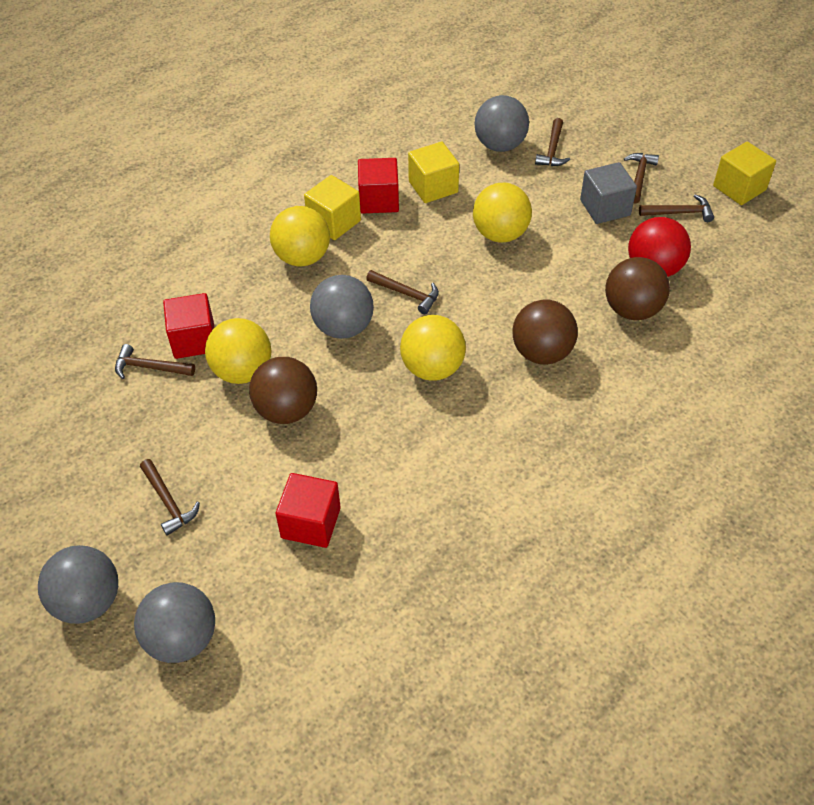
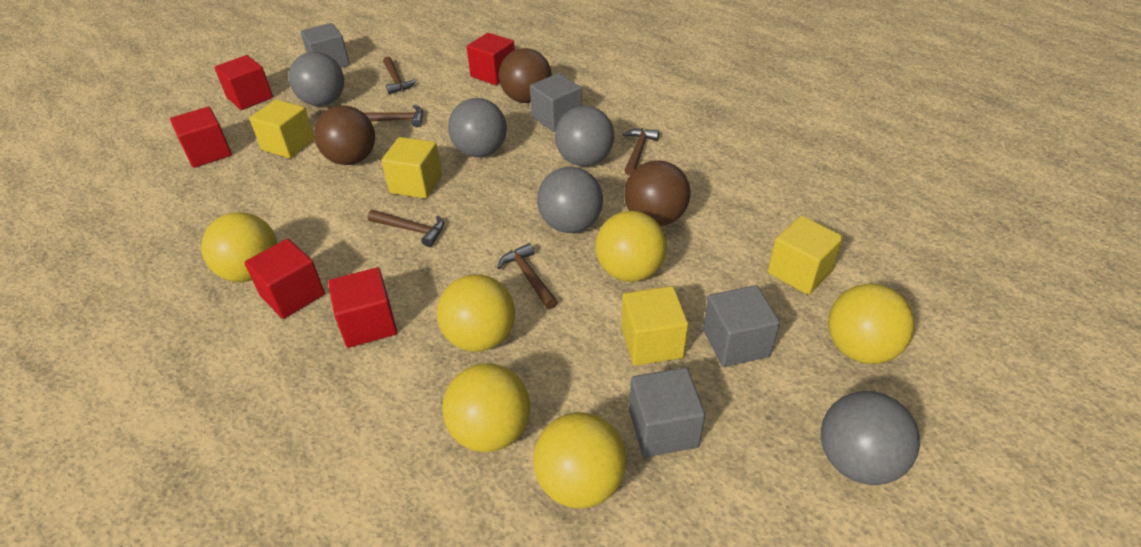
brown hammer: 6 -> 5
grey ball: 4 -> 5
grey cube: 1 -> 4
red ball: 1 -> 0
red cube: 3 -> 5
yellow ball: 4 -> 6
yellow cube: 3 -> 4

